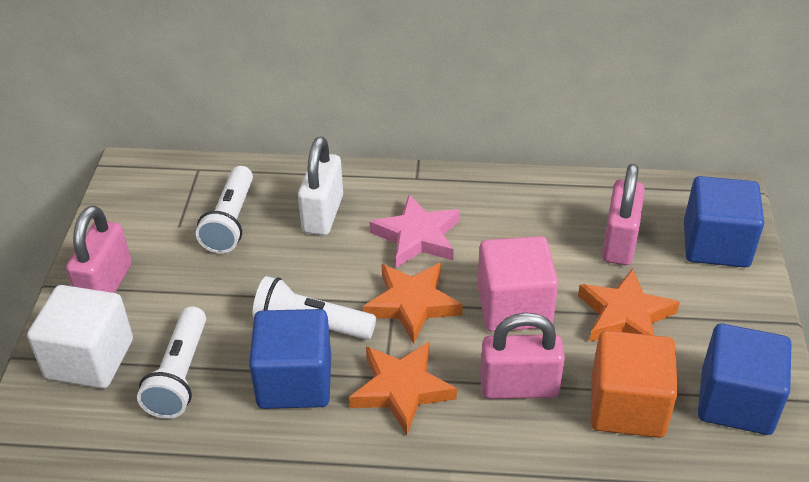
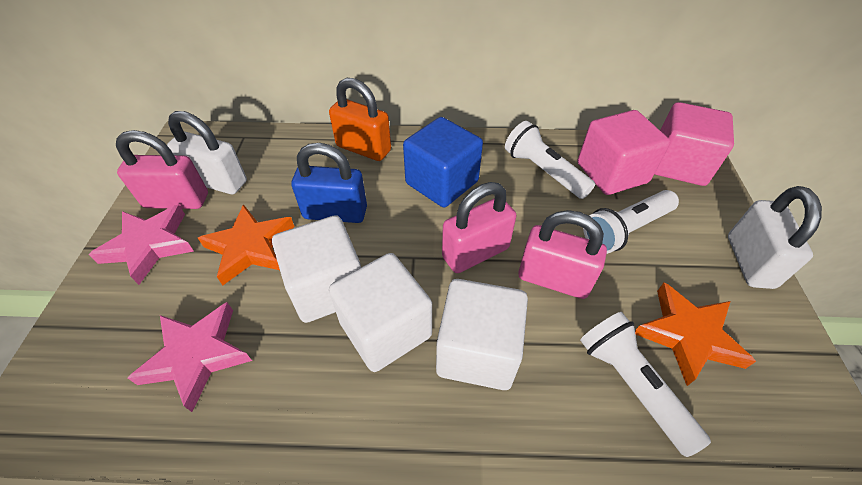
blue cube: 3 -> 1
blue padlock: 0 -> 1
orange cube: 1 -> 0
orange padlock: 0 -> 1
orange star: 3 -> 2
pink cube: 1 -> 2
pink star: 1 -> 2
white cube: 1 -> 3
white padlock: 1 -> 2

